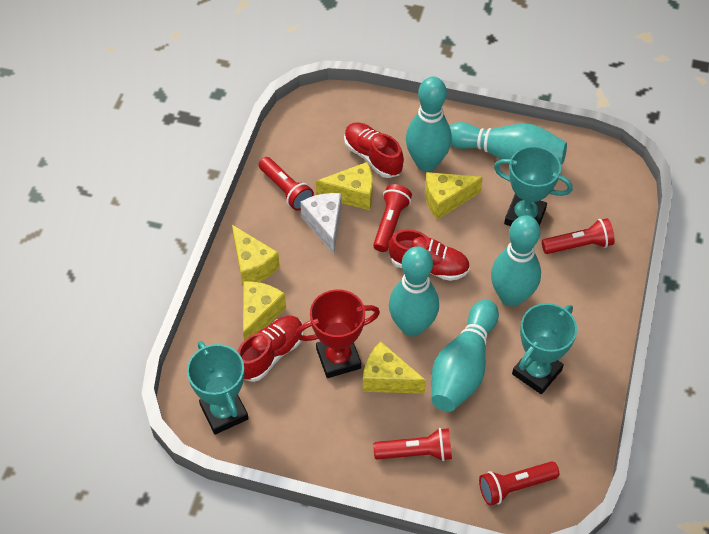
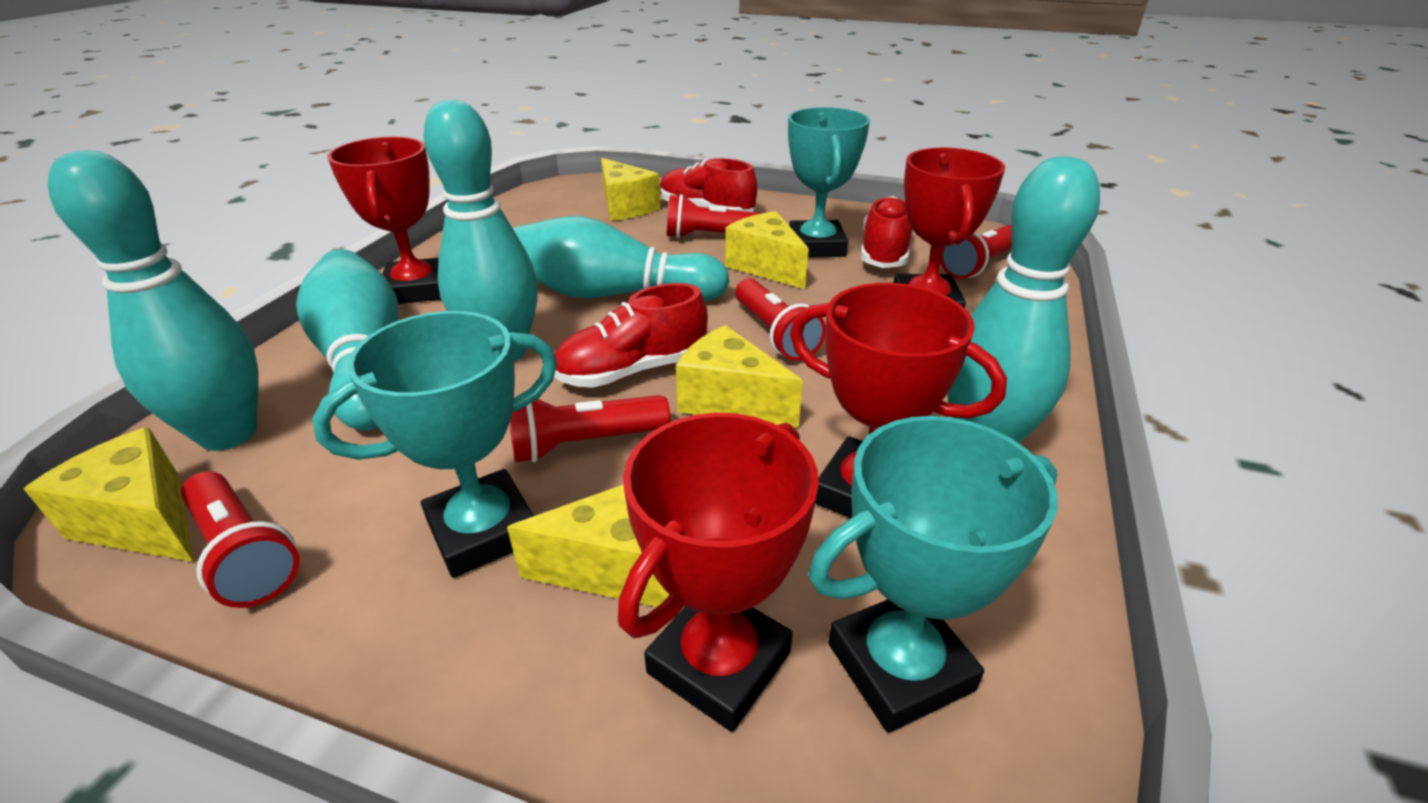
red trophy: 1 -> 4
white cheese: 1 -> 0

